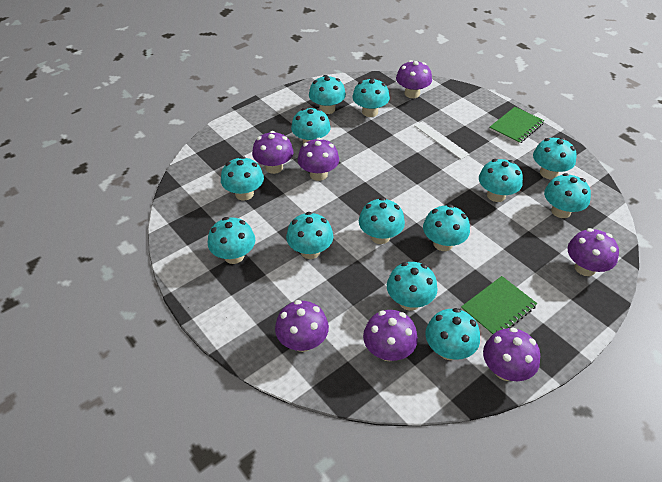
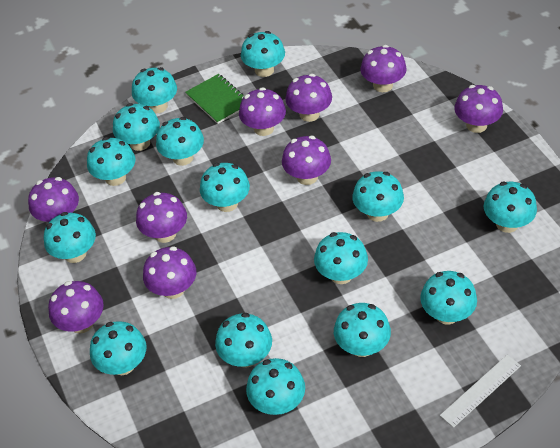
green notebook: 2 -> 1
purple mushroom: 7 -> 9
turquoise mushroom: 13 -> 15

